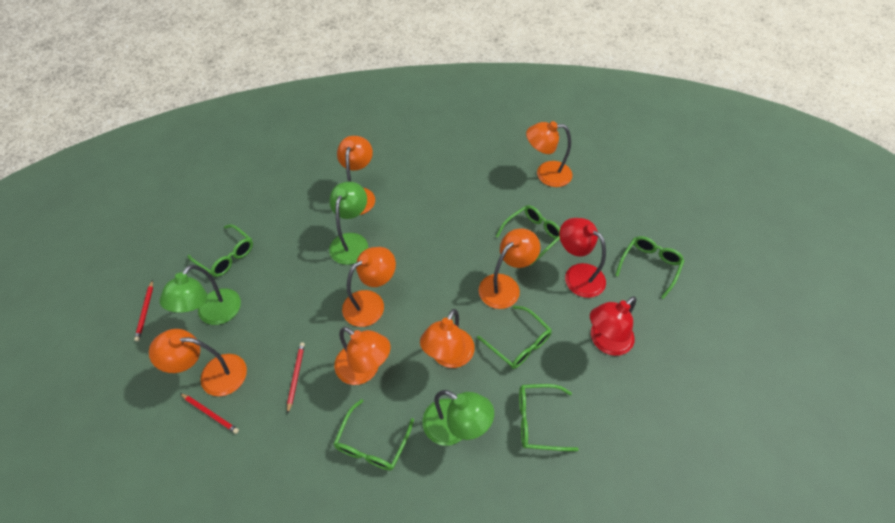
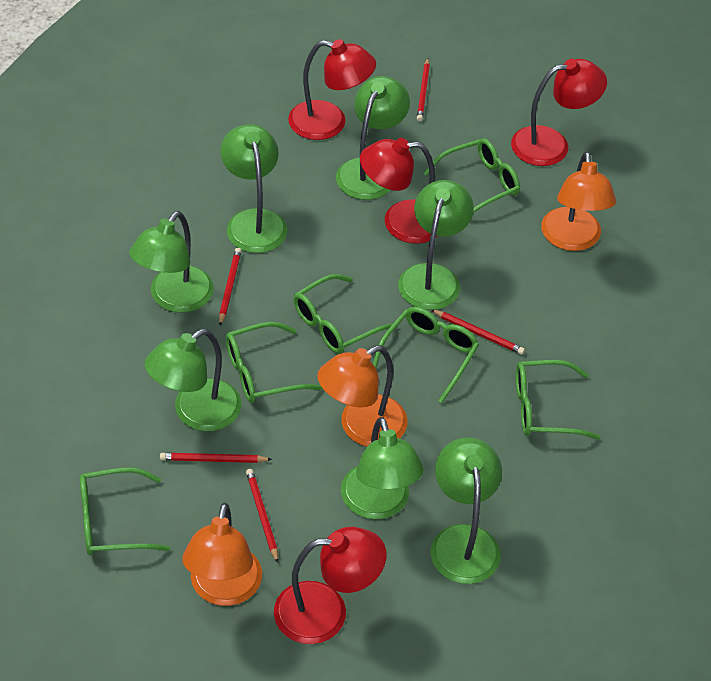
green lamp: 3 -> 7
orange lamp: 7 -> 3
red lamp: 2 -> 4
red pencil: 3 -> 5

